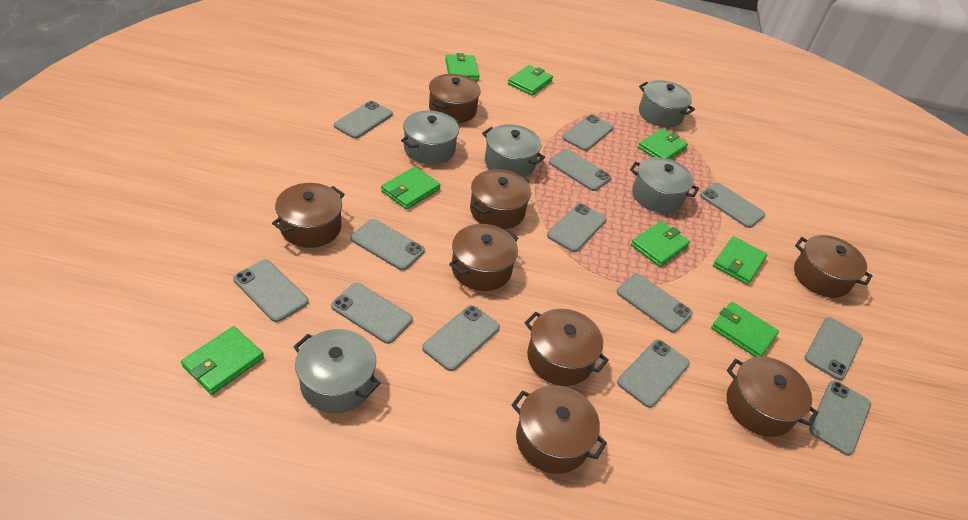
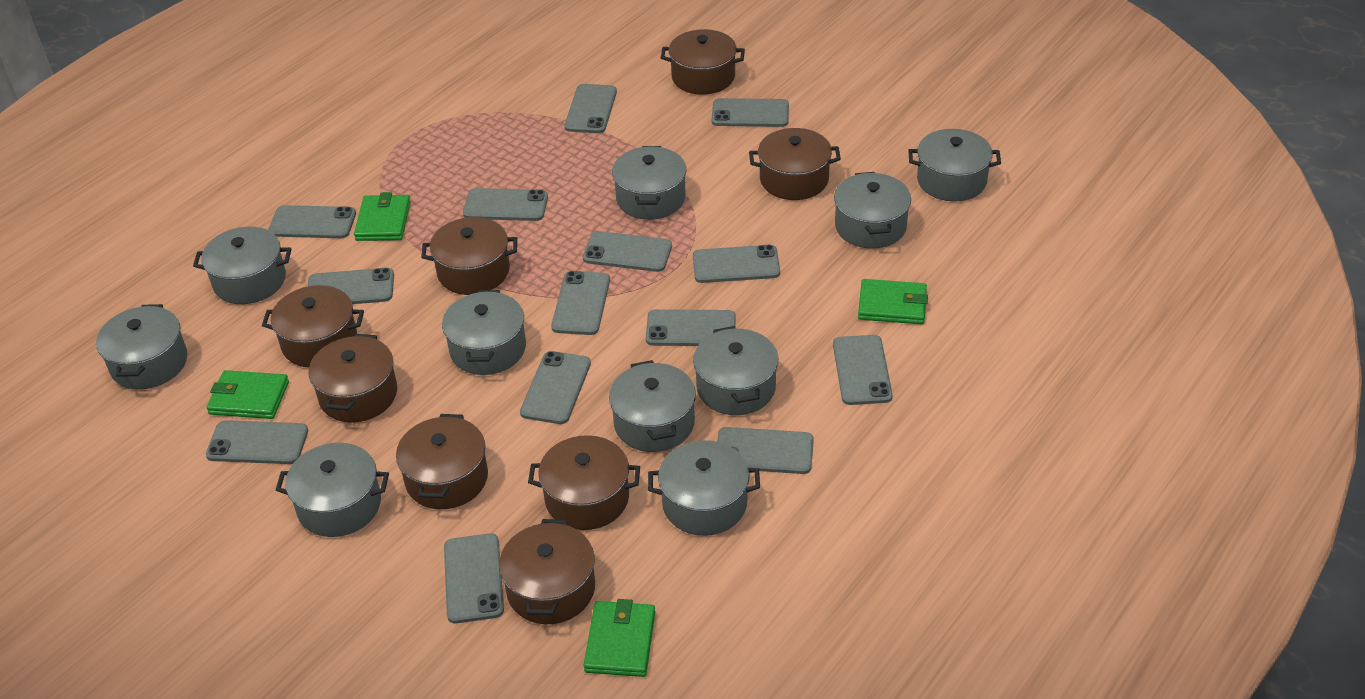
green wallet: 8 -> 4
grey phone: 13 -> 14
grey pot: 5 -> 10

